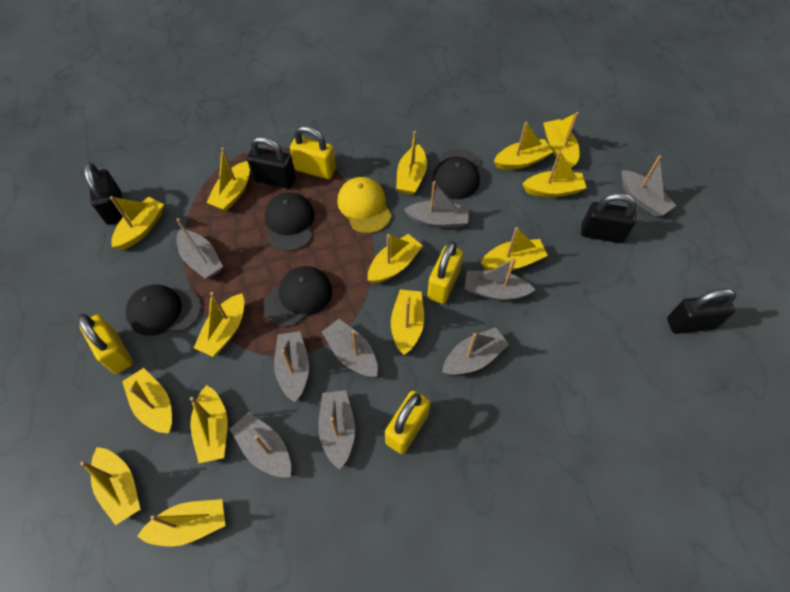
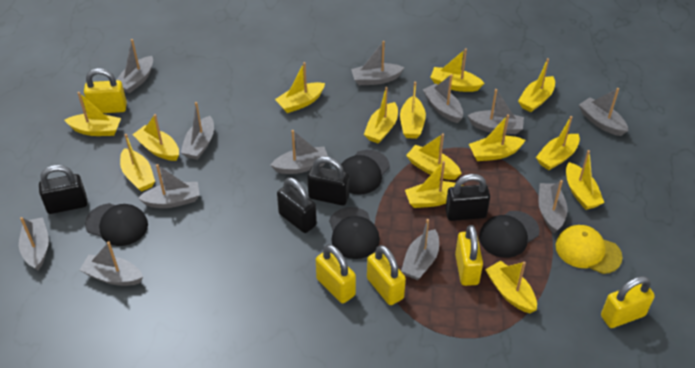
grey boat: 9 -> 12
yellow padlock: 4 -> 5

